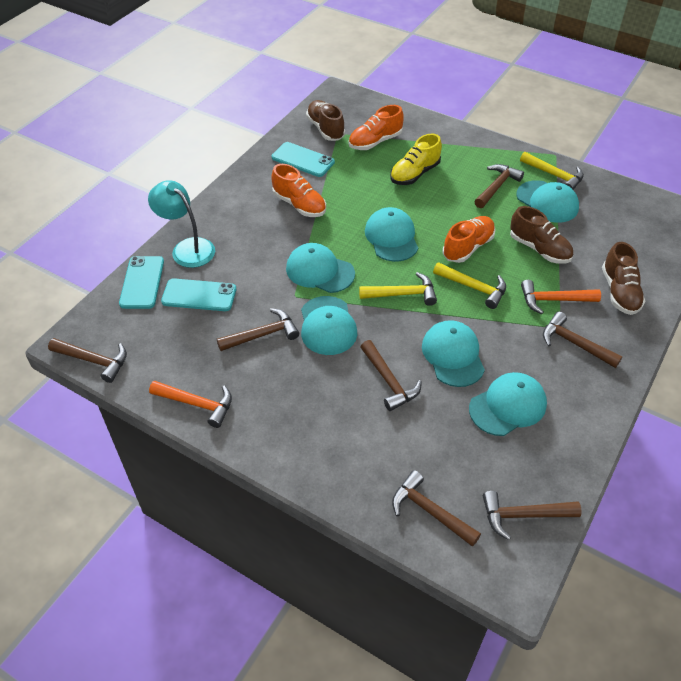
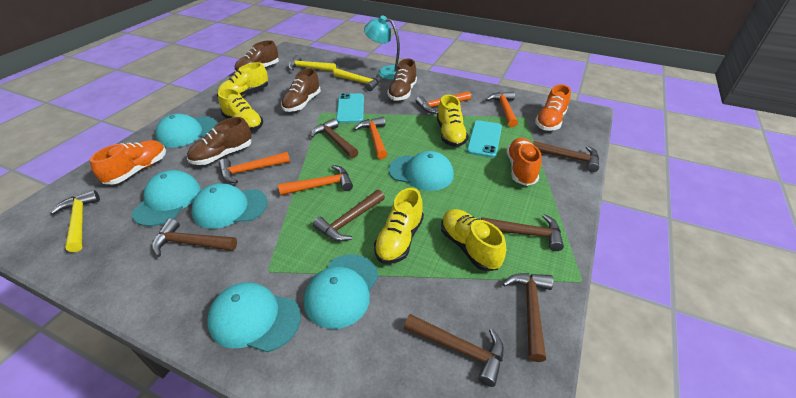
brown shoe: 3 -> 4
orange hammer: 2 -> 5
turquoise phone: 3 -> 2
yellow shoe: 1 -> 5

